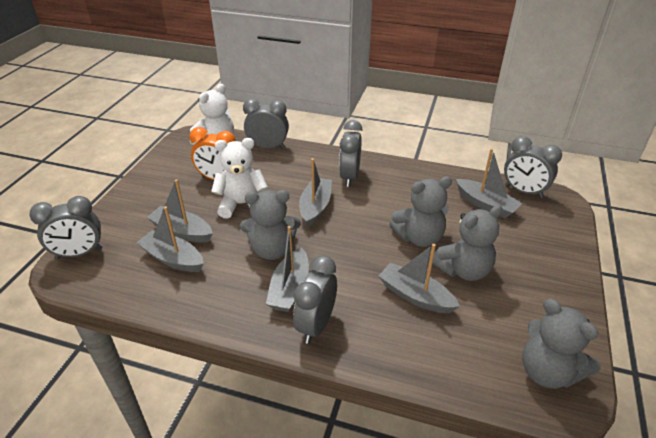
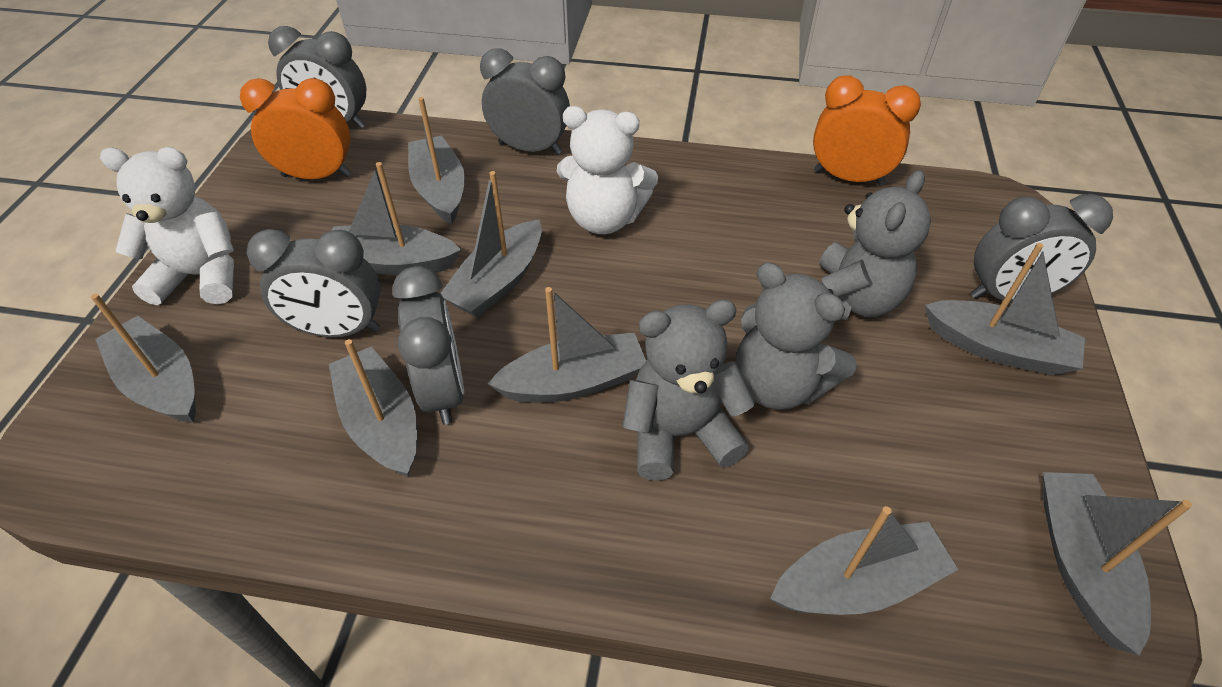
grey boat: 6 -> 9
grey teddy bear: 4 -> 3
orange clock: 1 -> 2

